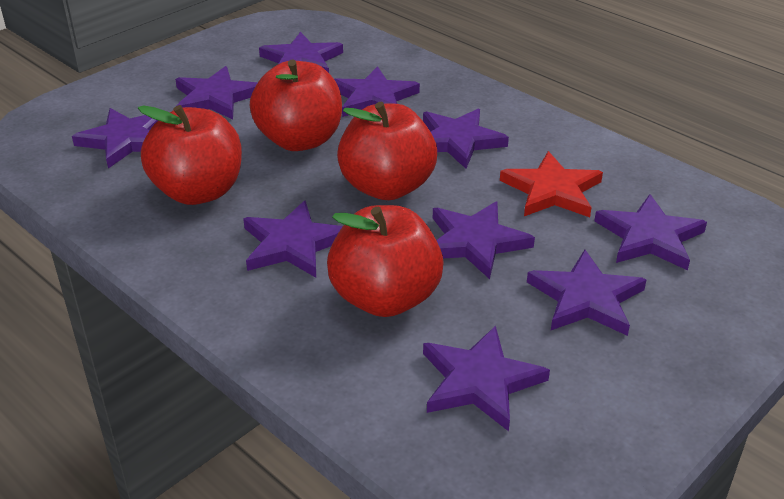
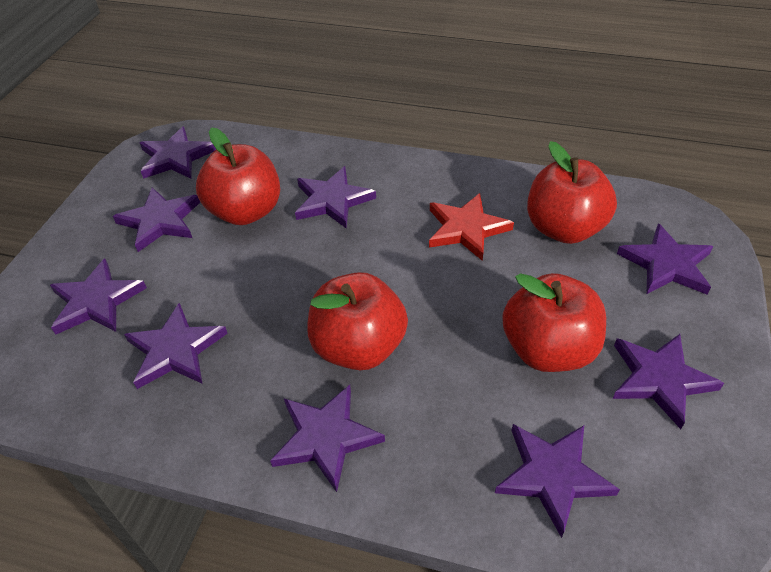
purple star: 10 -> 9

